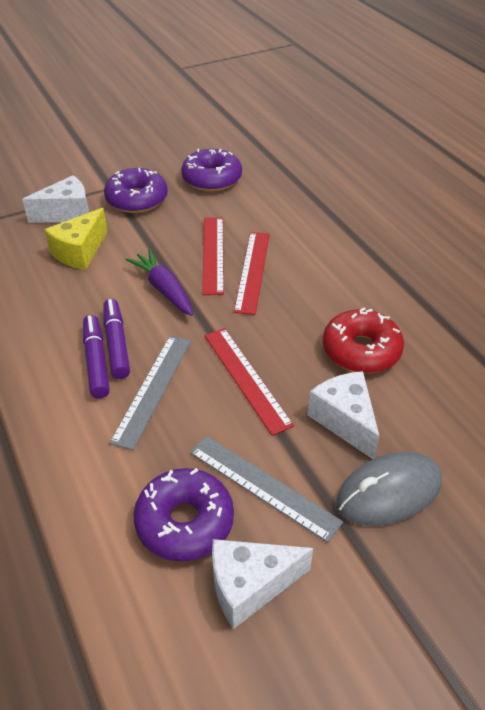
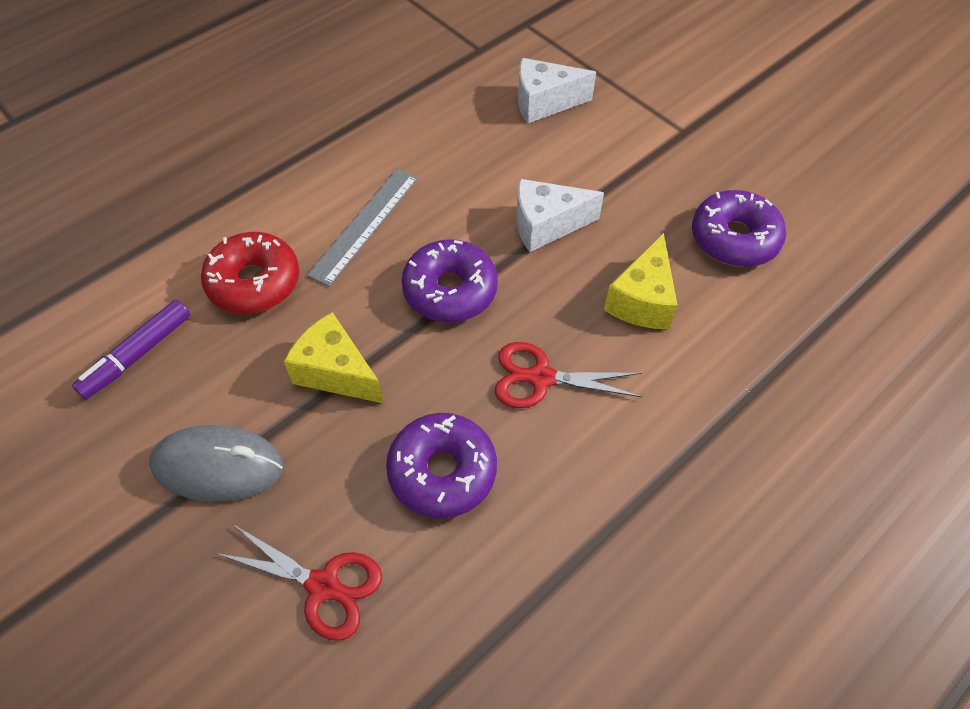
grey ruler: 2 -> 1
purple carrot: 1 -> 0
purple marker: 2 -> 1
red ruler: 3 -> 0
red scissors: 0 -> 2
white cheese: 3 -> 2
yellow cheese: 1 -> 2

